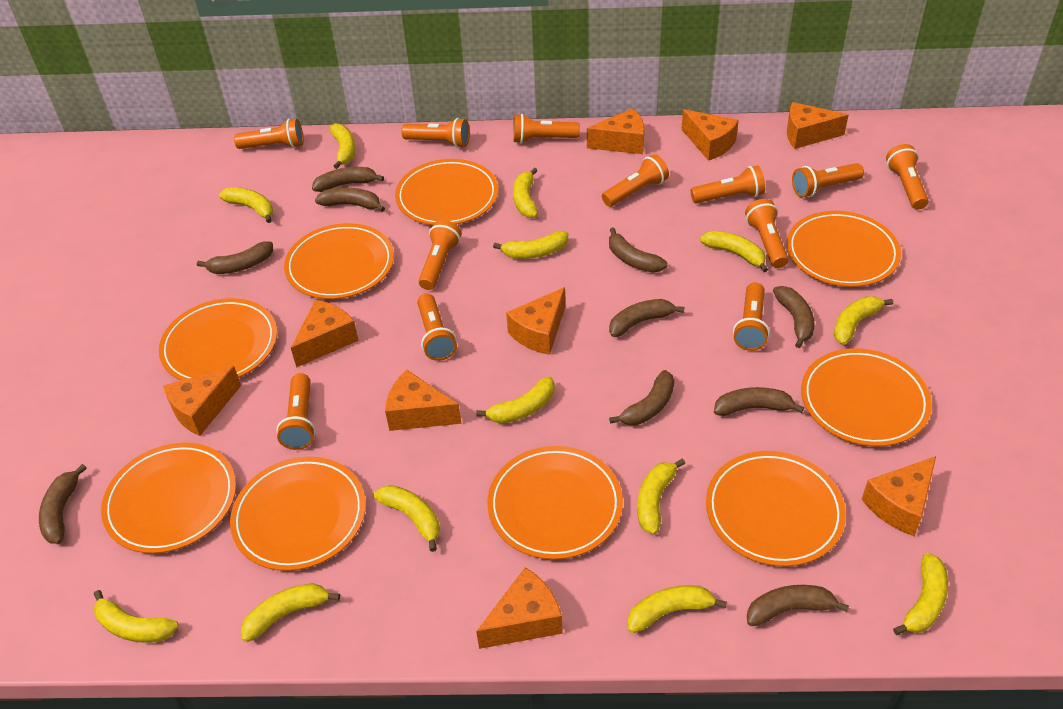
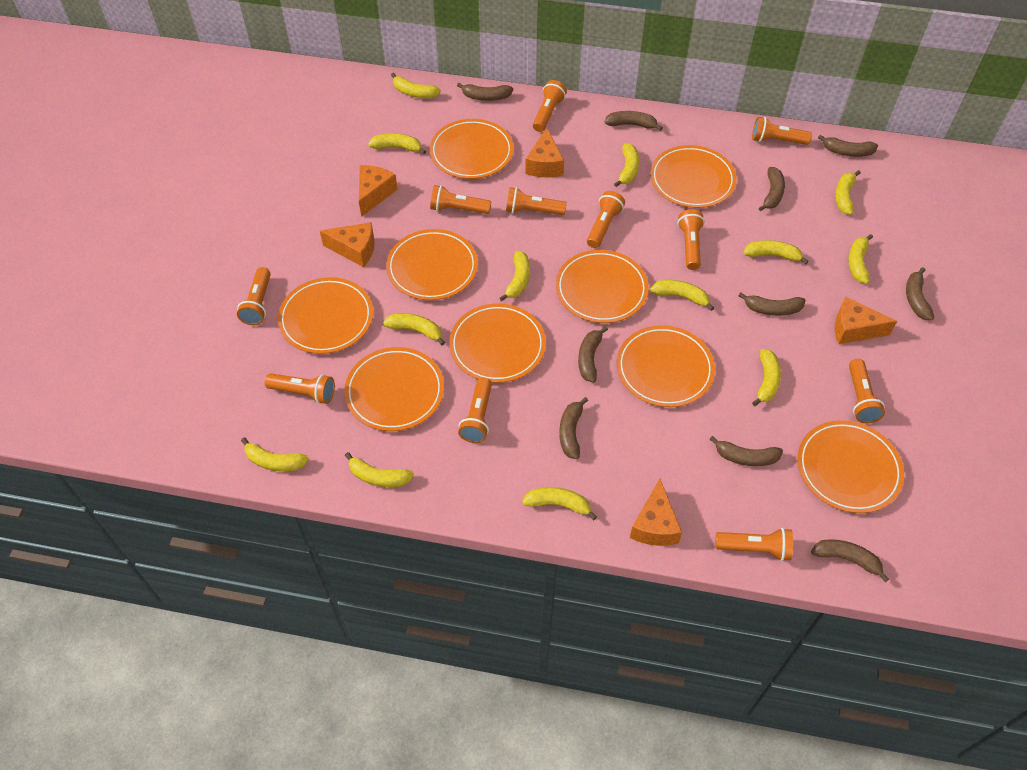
orange cheese: 9 -> 5
orange flashlight: 12 -> 11

